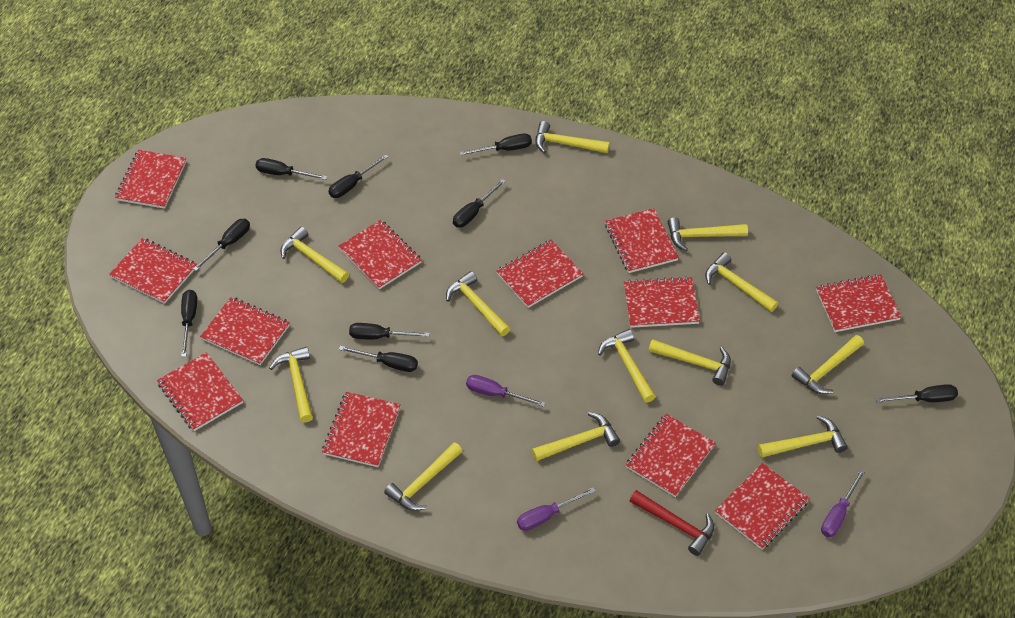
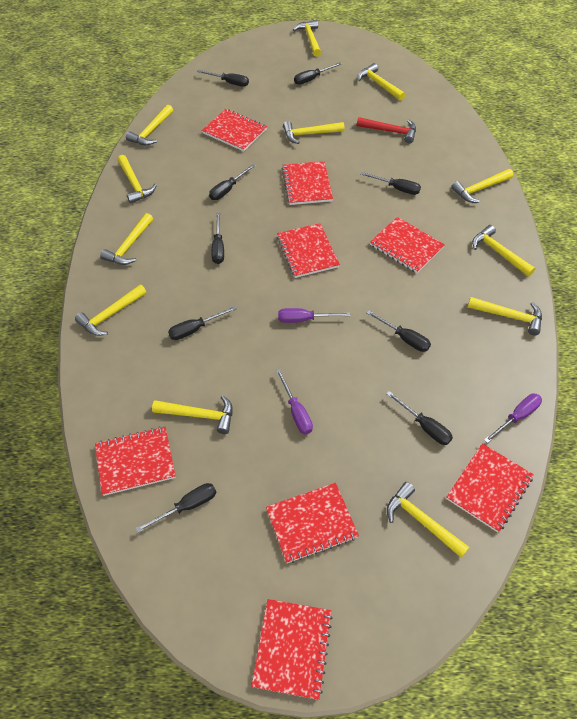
red notebook: 12 -> 8

